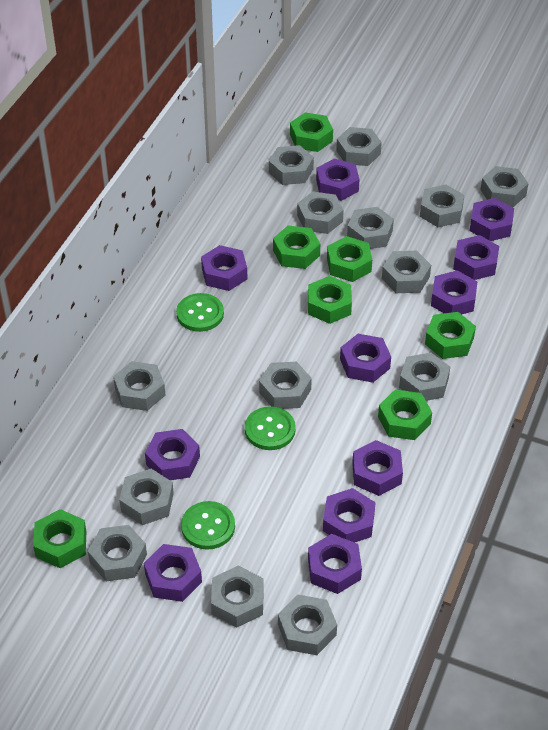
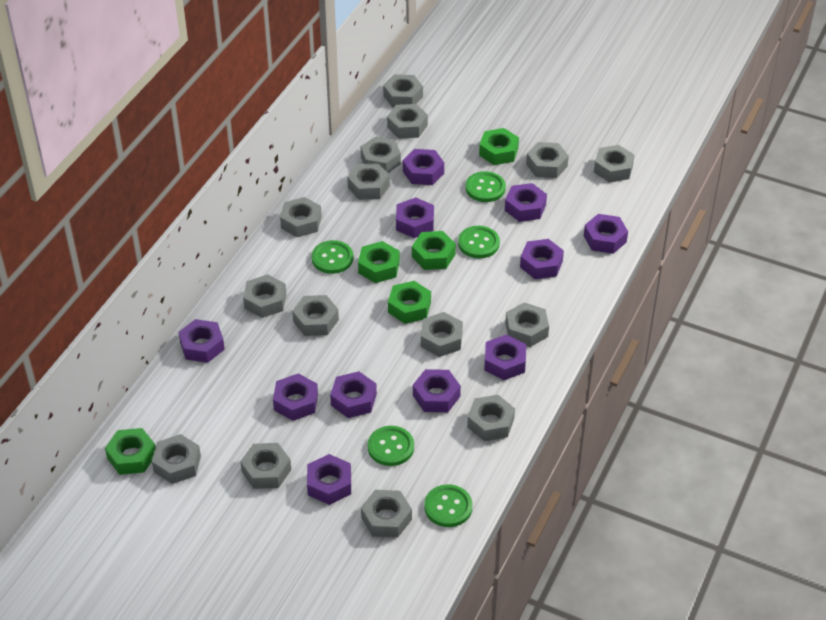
green button: 3 -> 5
green nut: 7 -> 5
grey nut: 14 -> 15

